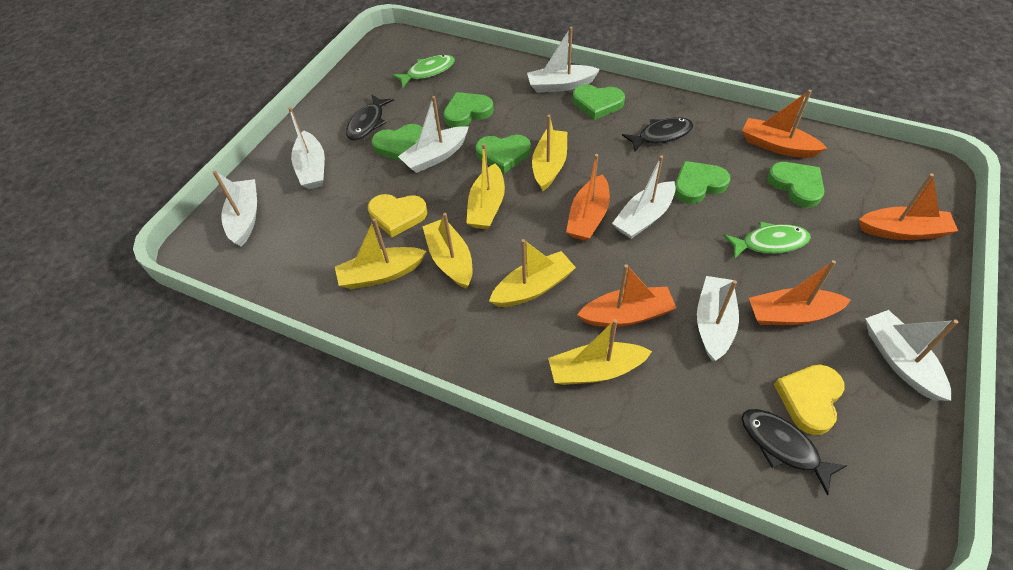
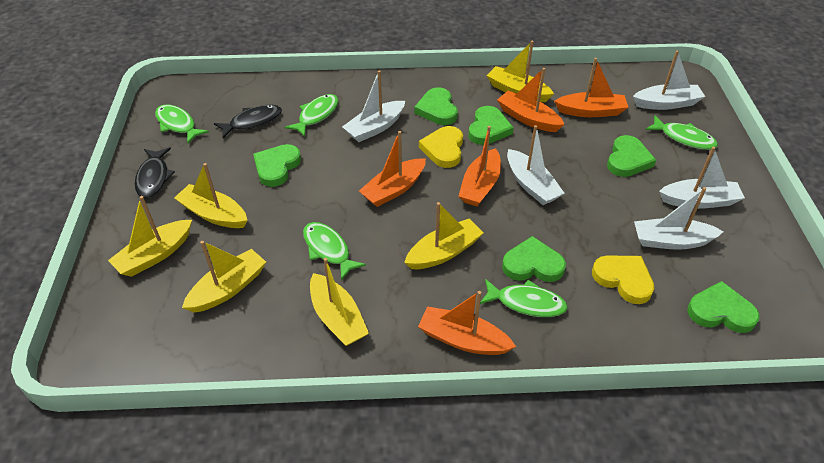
black fish: 3 -> 2
green fish: 2 -> 5
white boat: 7 -> 5

